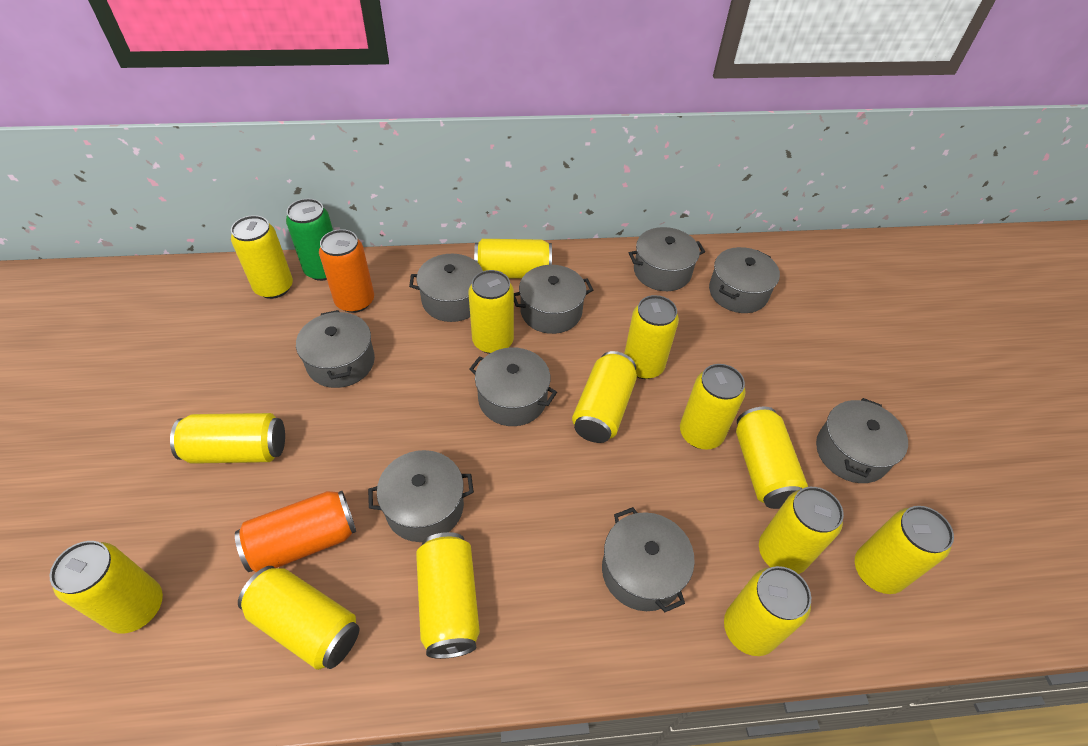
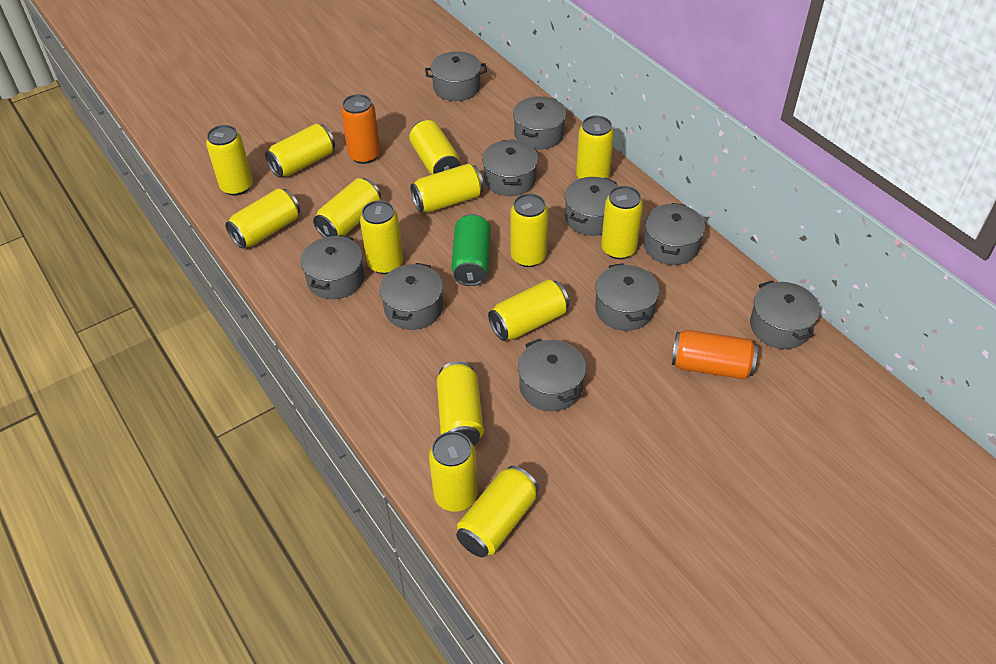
grey pot: 9 -> 10

